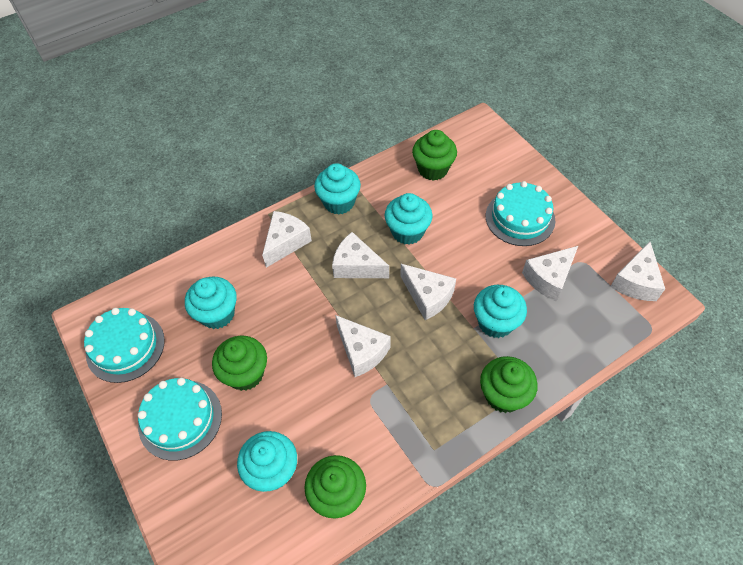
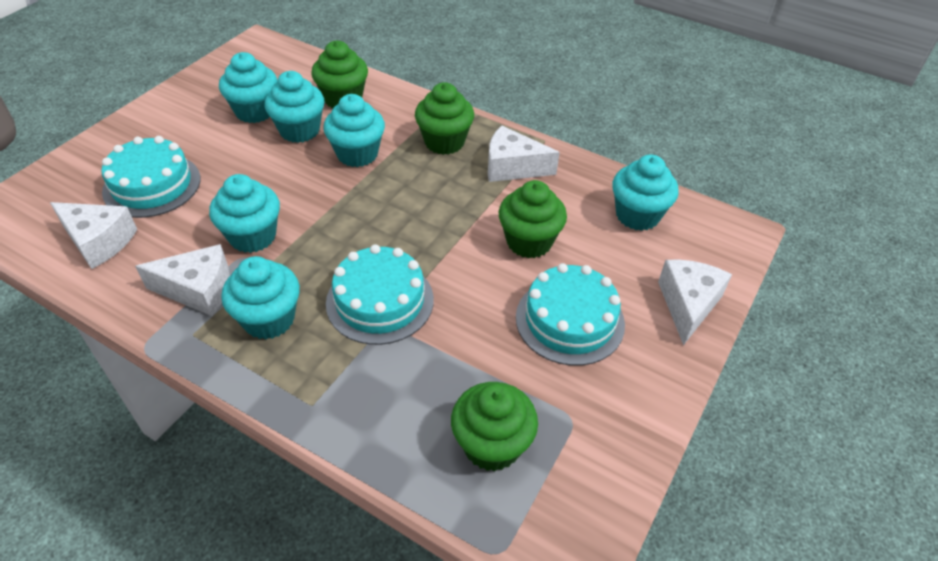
turquoise cupcake: 5 -> 6
white cheese: 6 -> 4

